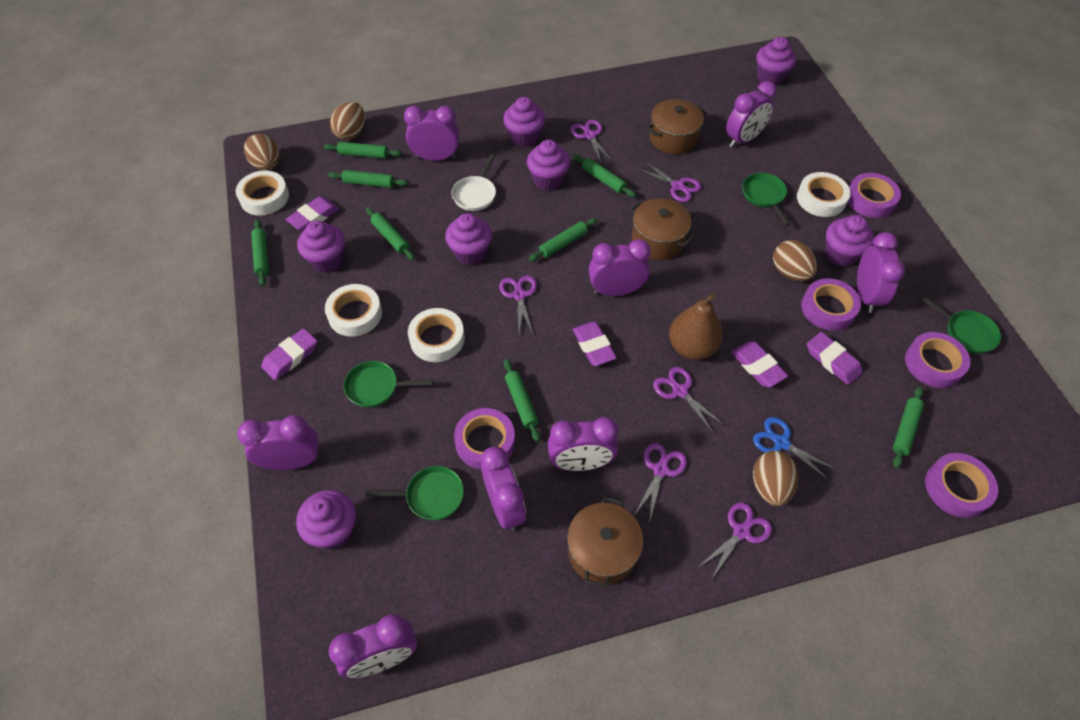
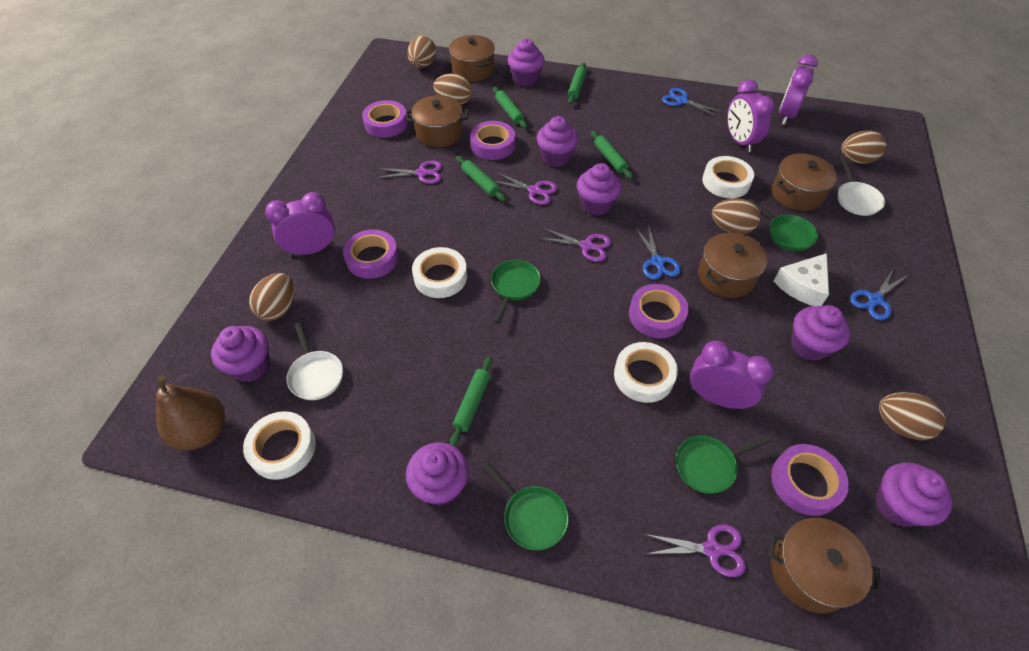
blue scissors: 1 -> 3
brown egg: 4 -> 6
brown pot: 3 -> 5
green rolling pin: 8 -> 5
purple clock: 8 -> 4
purple eraser: 5 -> 0
purple scissors: 6 -> 4
white cheese: 0 -> 1
white pan: 1 -> 2

